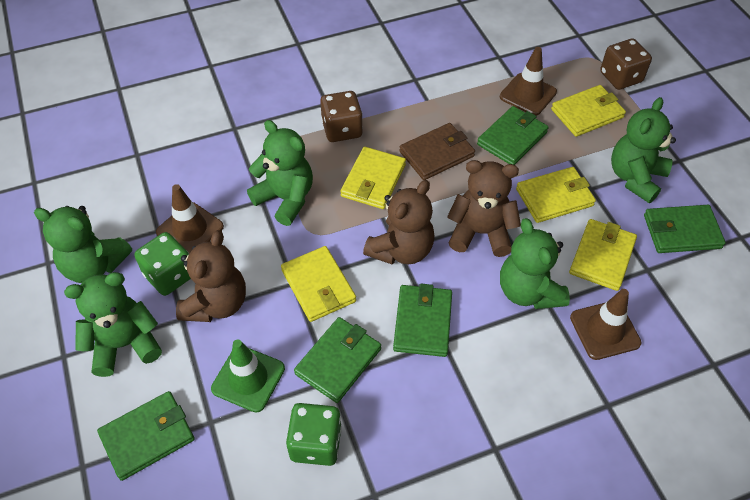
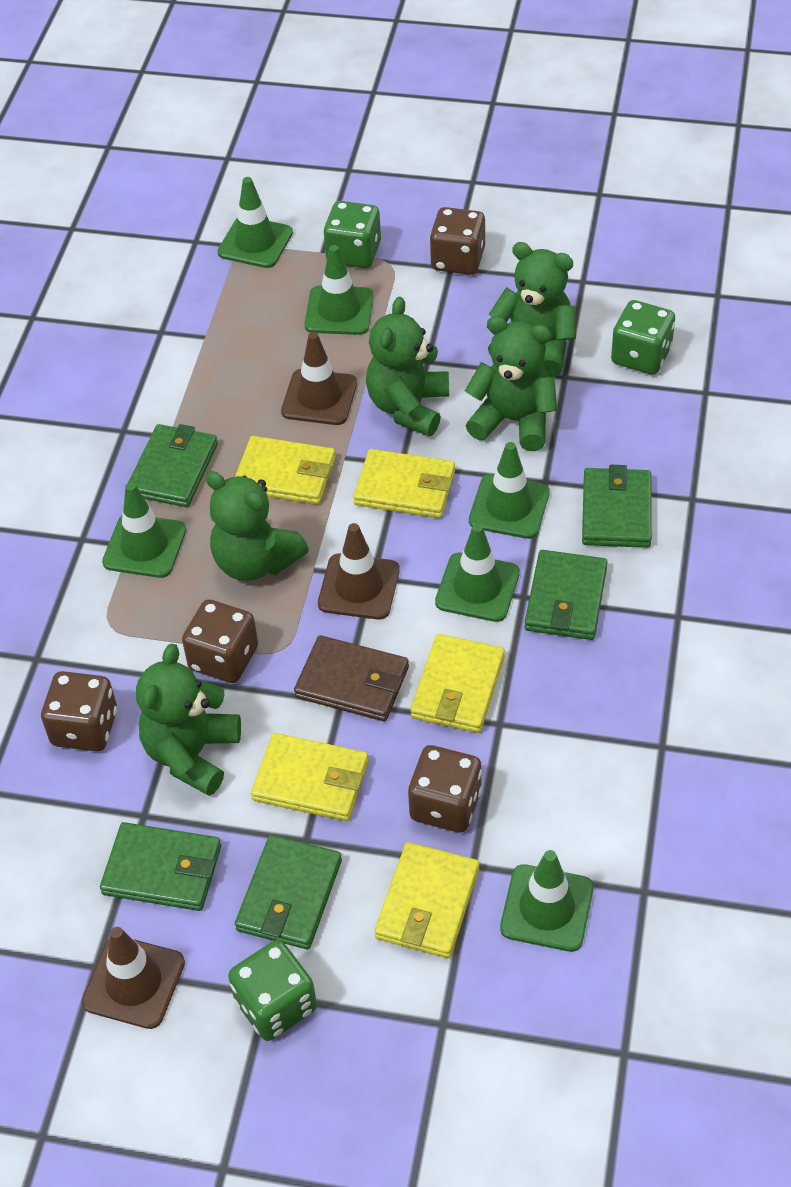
brown dice: 2 -> 4
brown teddy bear: 3 -> 0
green dice: 2 -> 3
green traffic cone: 1 -> 6

